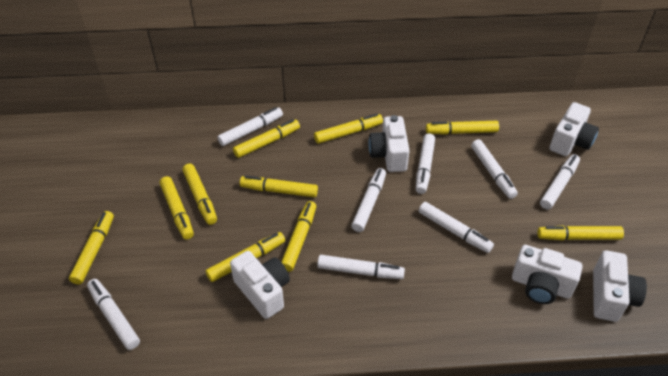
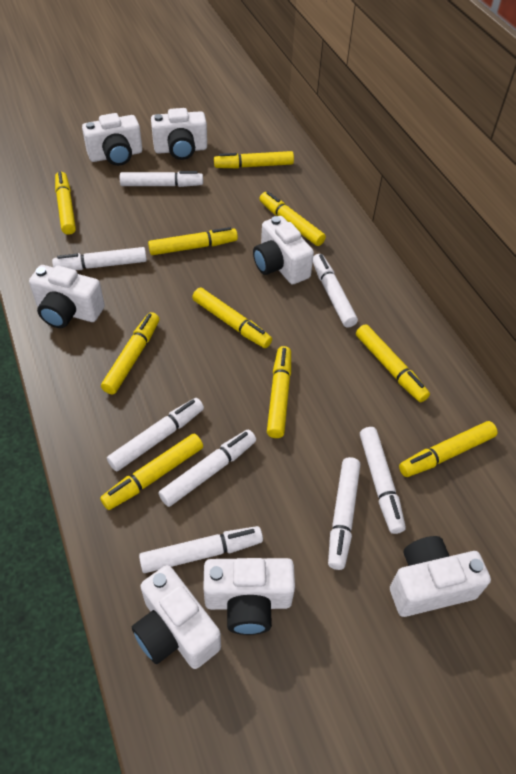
white camera: 5 -> 7

